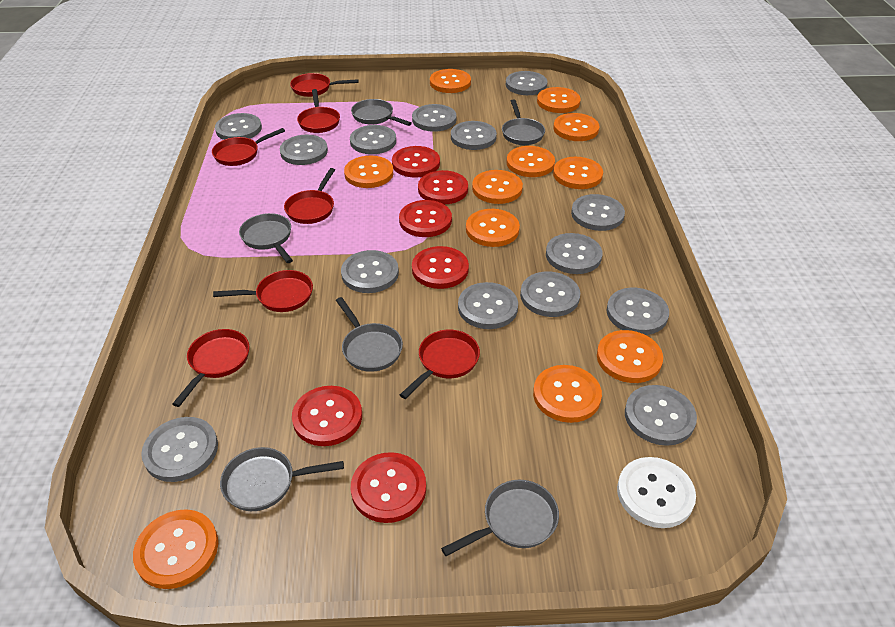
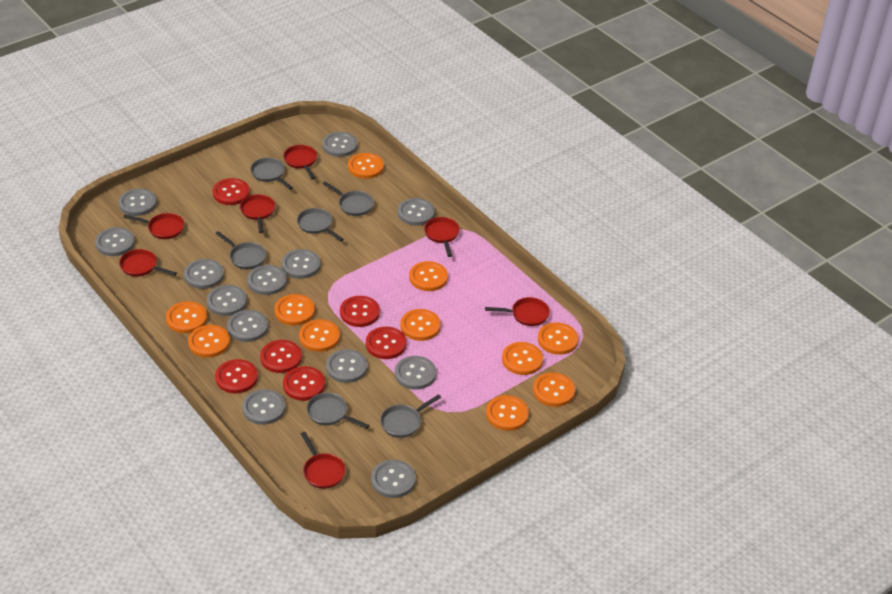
grey button: 14 -> 13
white button: 1 -> 0

